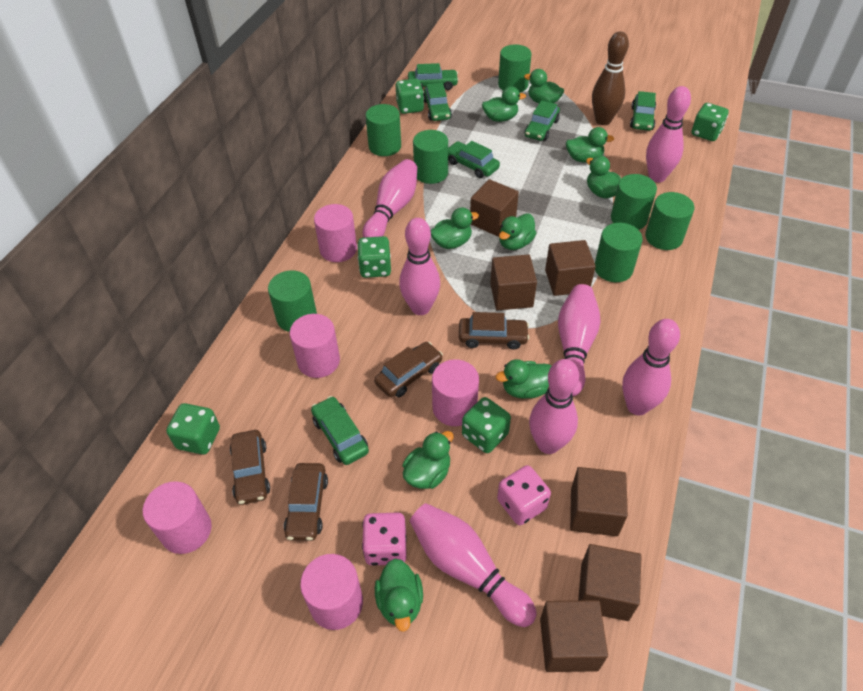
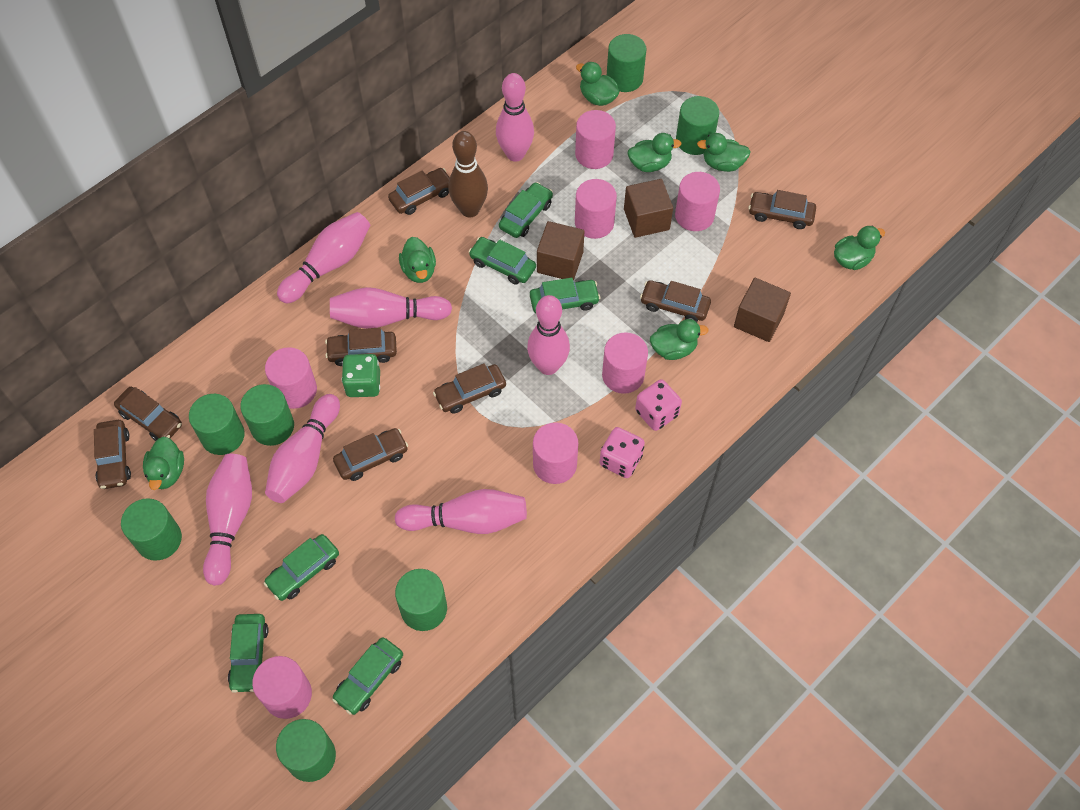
brown car: 4 -> 8
brown cube: 6 -> 3
green dice: 5 -> 1
green duck: 9 -> 7
pink cylinder: 5 -> 7

